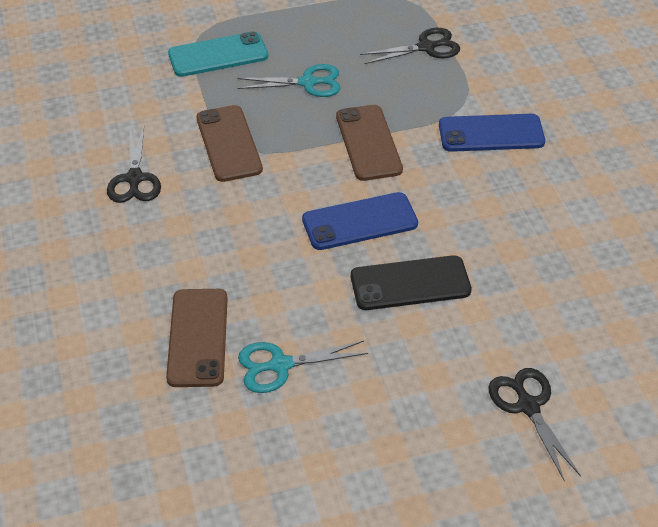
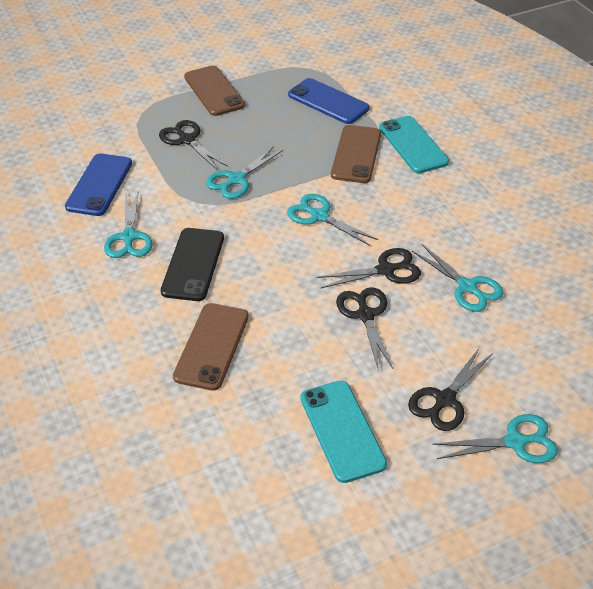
black scissors: 3 -> 4
turquoise phone: 1 -> 2
turquoise scissors: 2 -> 5

